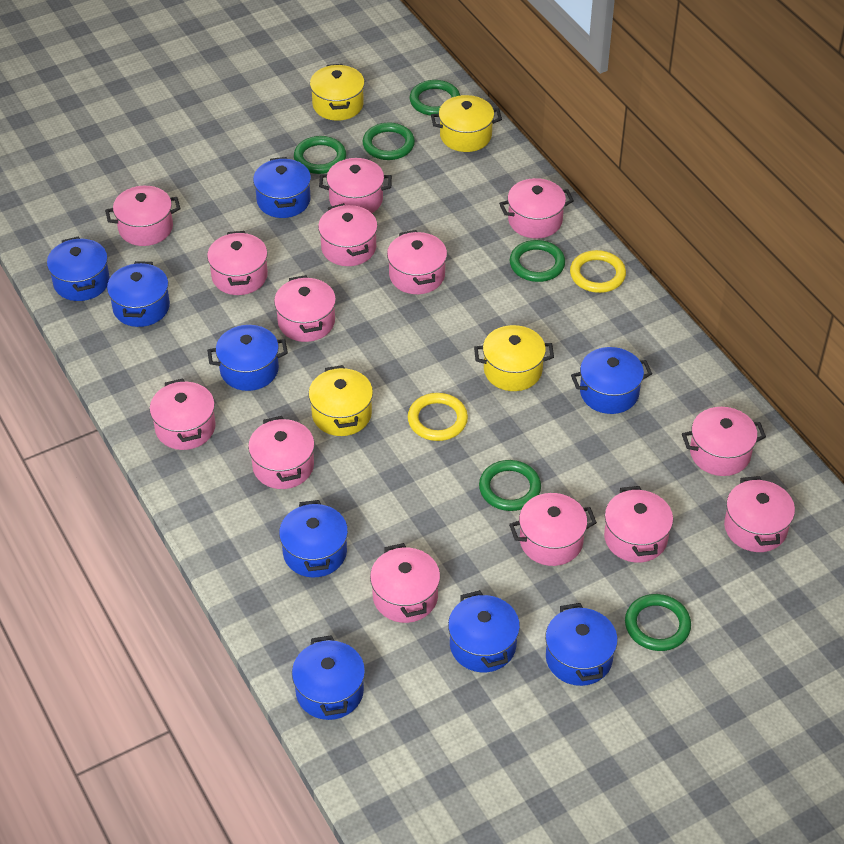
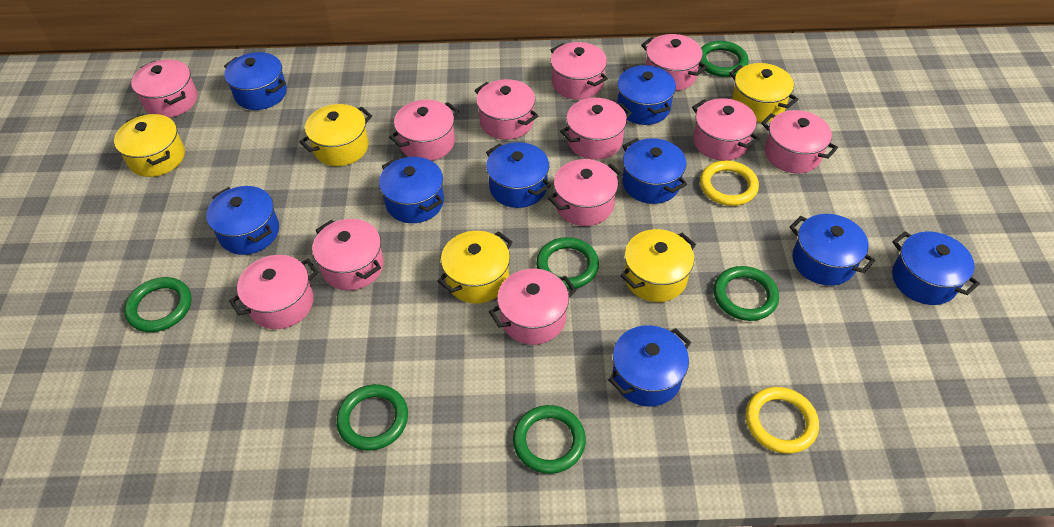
pink pot: 14 -> 12
yellow pot: 4 -> 5

